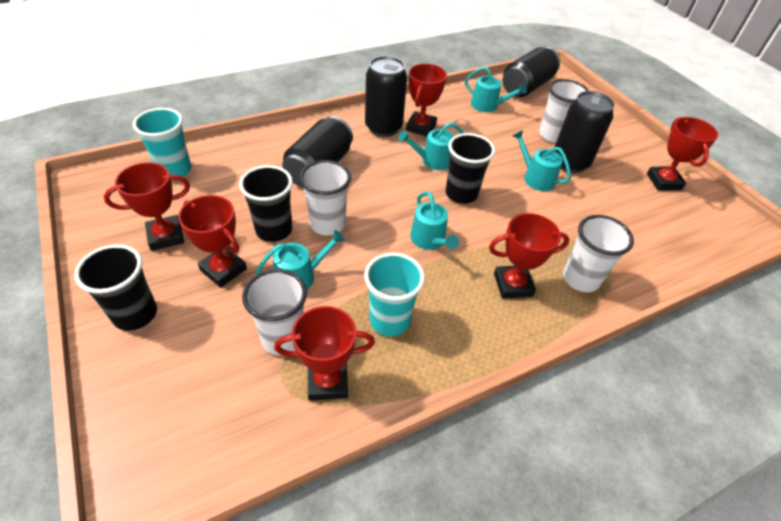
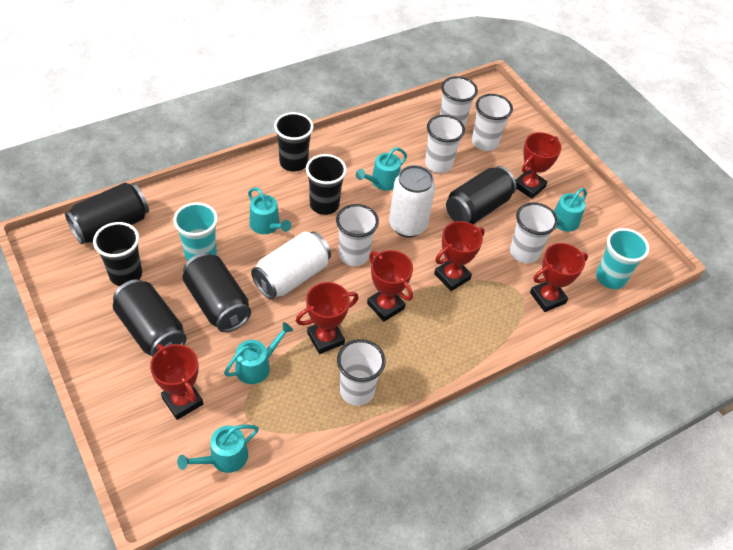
white can: 0 -> 2
white cup: 4 -> 6

